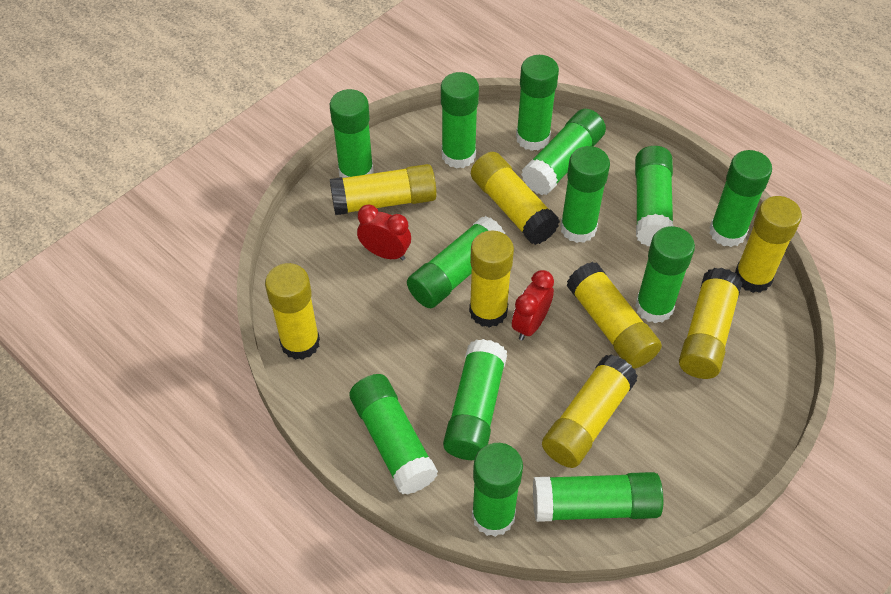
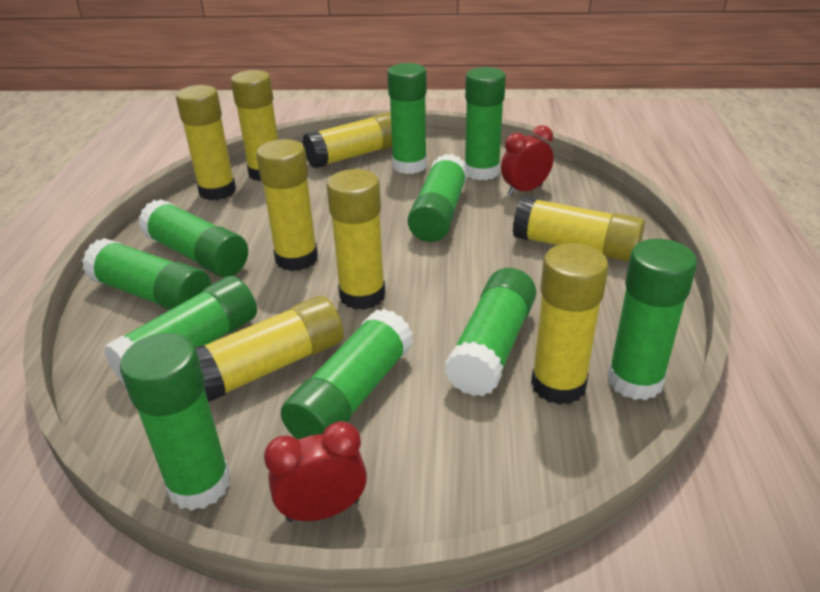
green glue stick: 13 -> 10

